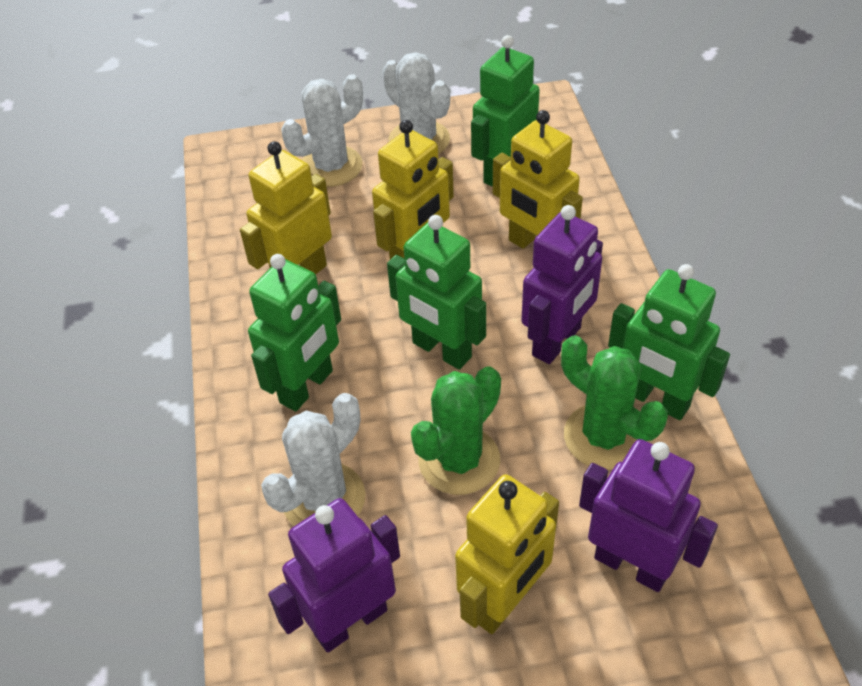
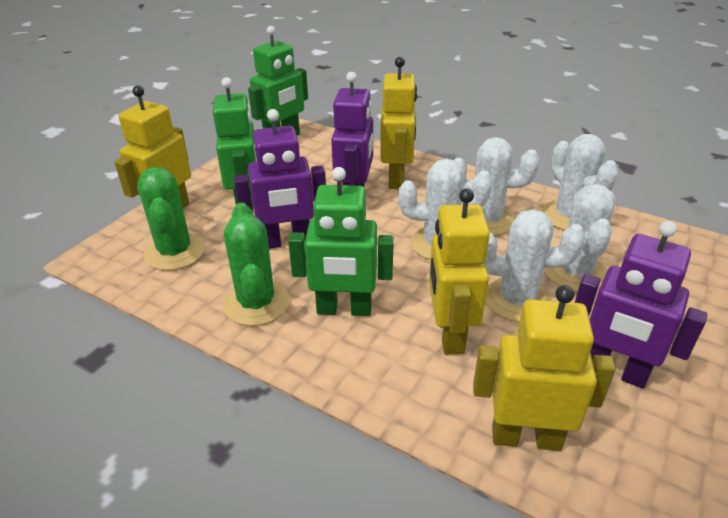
green robot: 4 -> 3
white cactus: 3 -> 5

